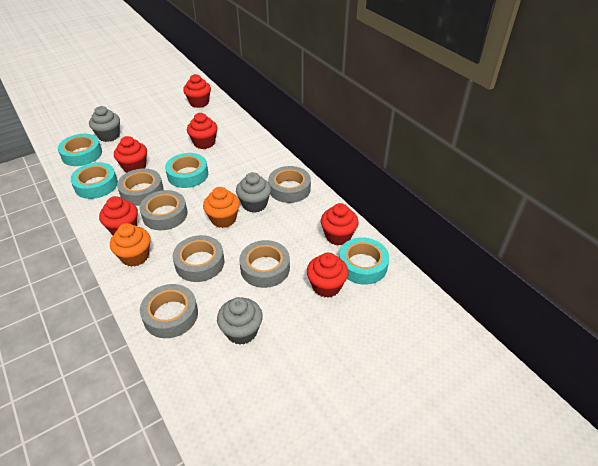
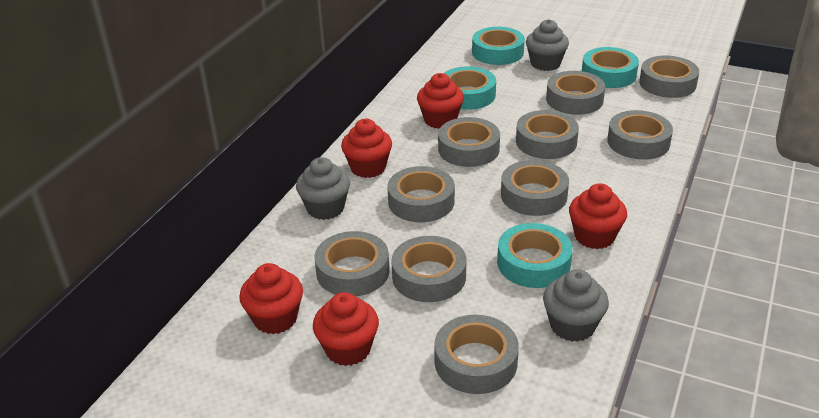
grey tape: 6 -> 10
orange cupcake: 2 -> 0
red cupcake: 6 -> 5

